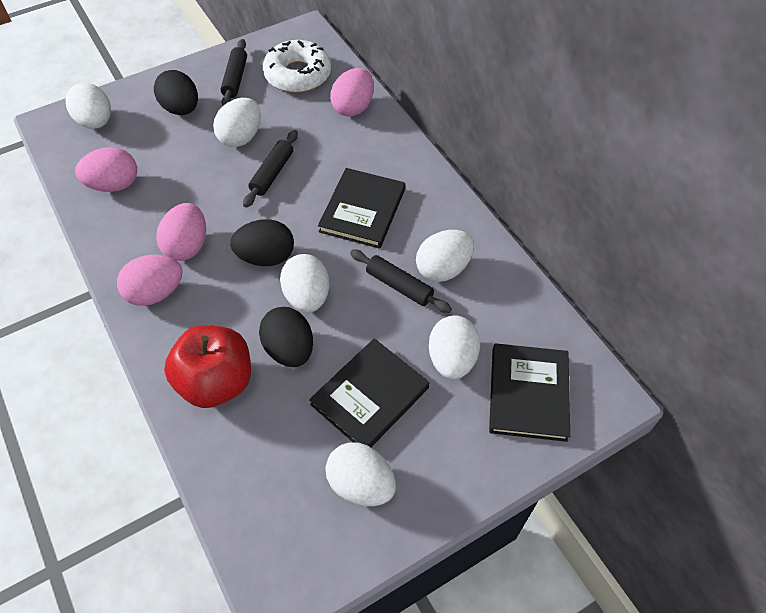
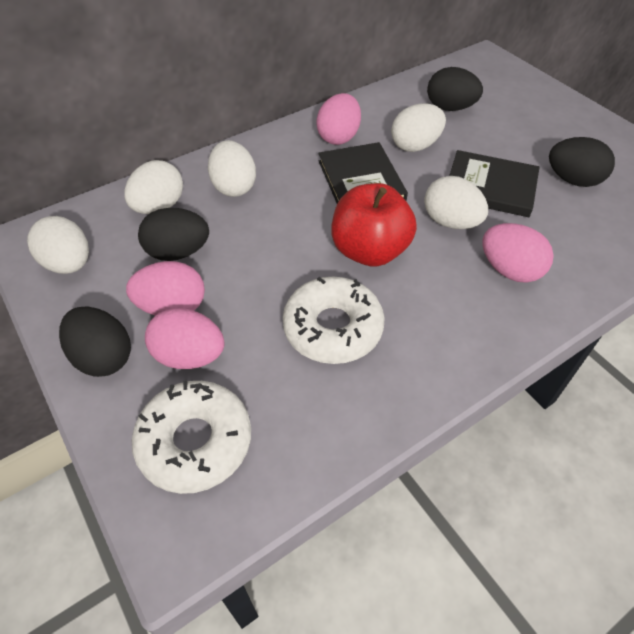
black book: 3 -> 2
black egg: 3 -> 4
black rolling pin: 3 -> 0
white donut: 1 -> 2
white egg: 6 -> 5

